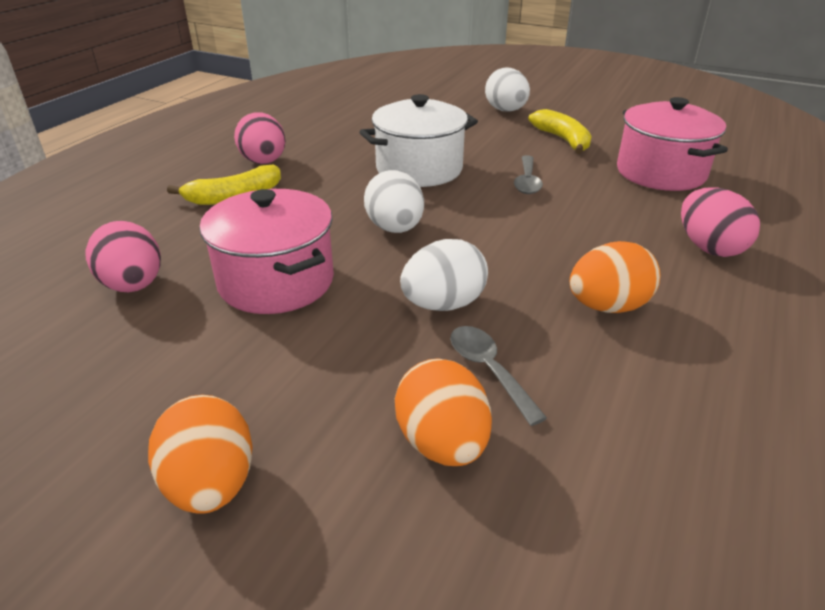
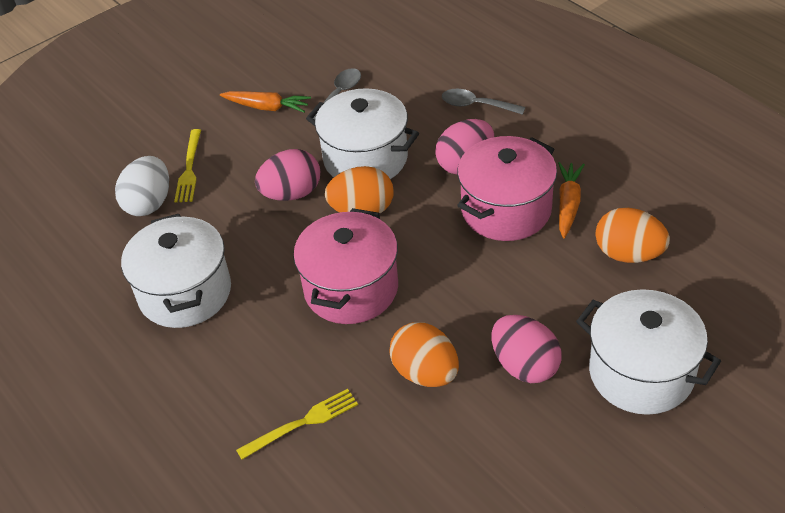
orange carrot: 0 -> 2
white egg: 3 -> 1
white pot: 1 -> 3
yellow banana: 2 -> 0
yellow fork: 0 -> 2

